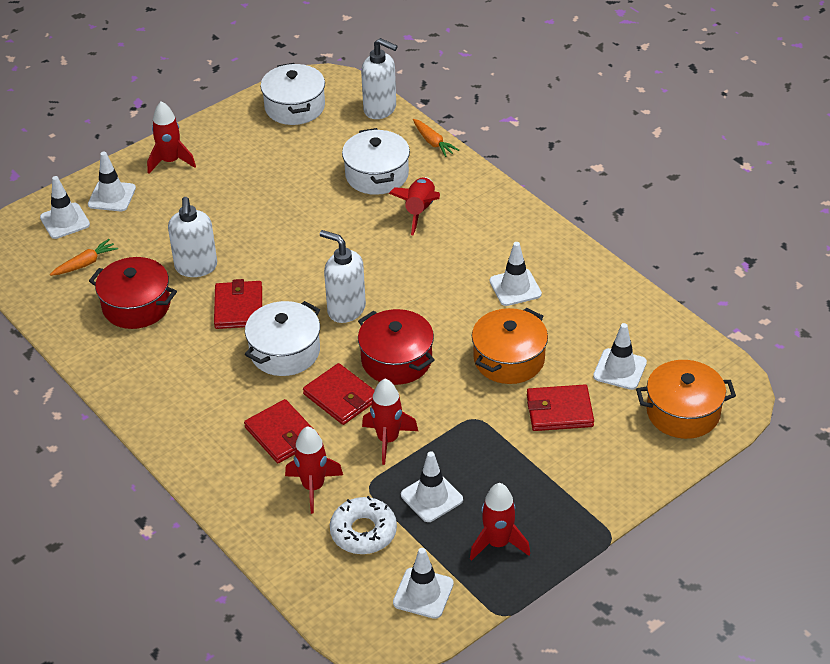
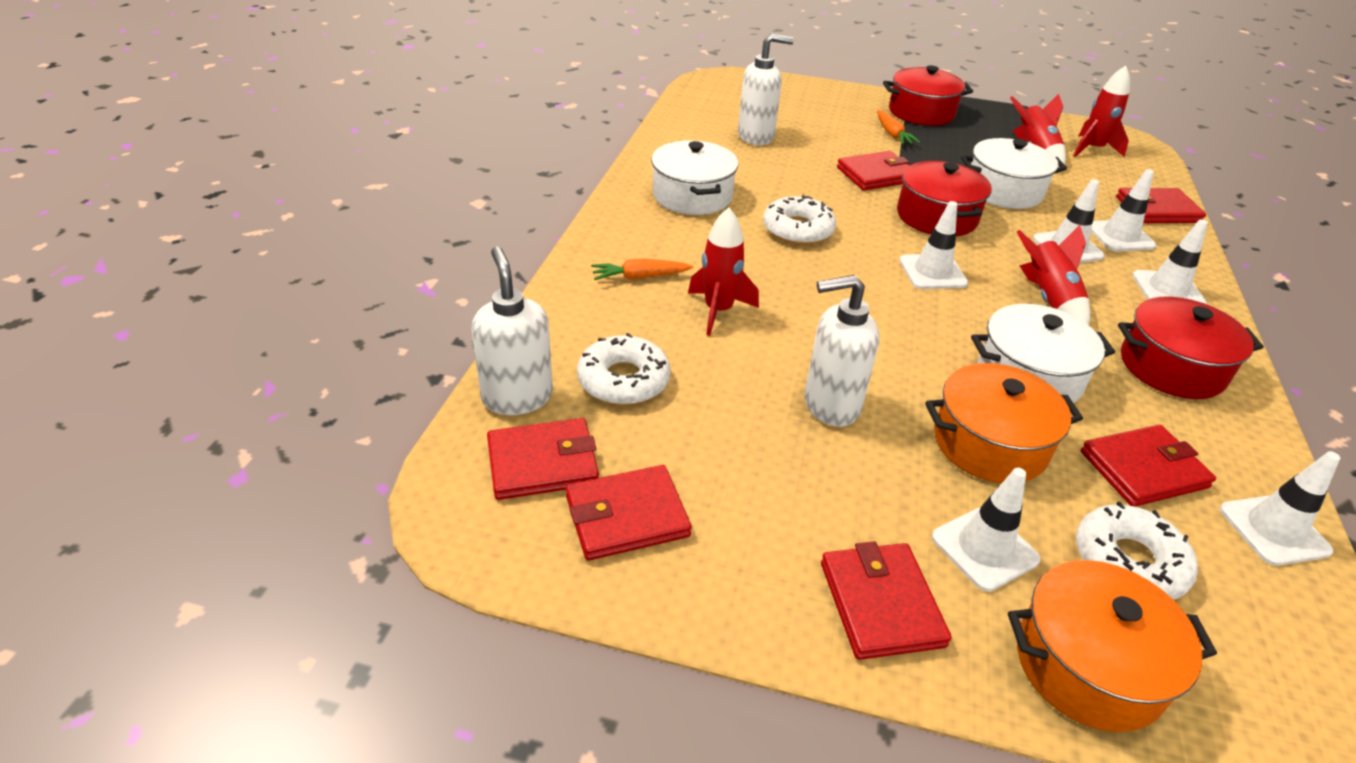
red pot: 2 -> 3
red rocket: 5 -> 4
red wallet: 4 -> 6
white donut: 1 -> 3

